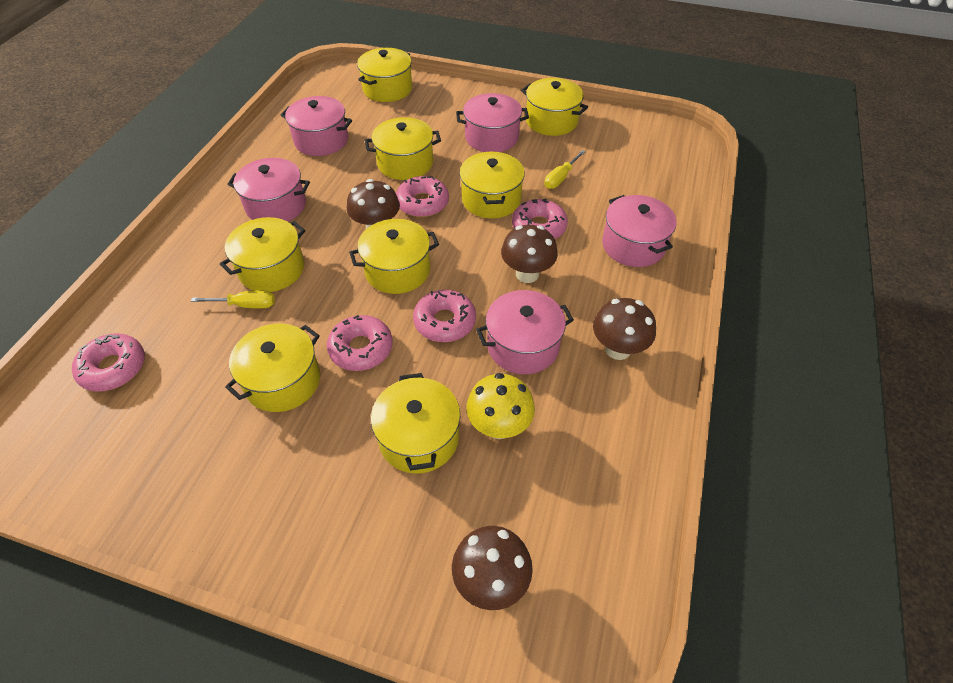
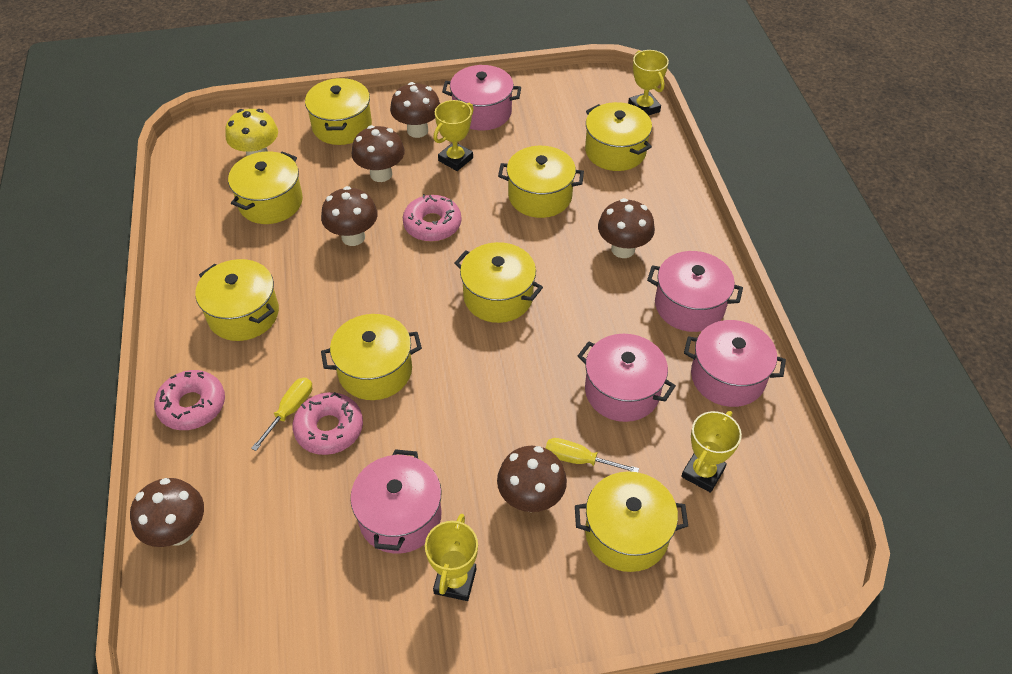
brown mushroom: 4 -> 6
pink donut: 5 -> 3
yellow trophy: 0 -> 4

